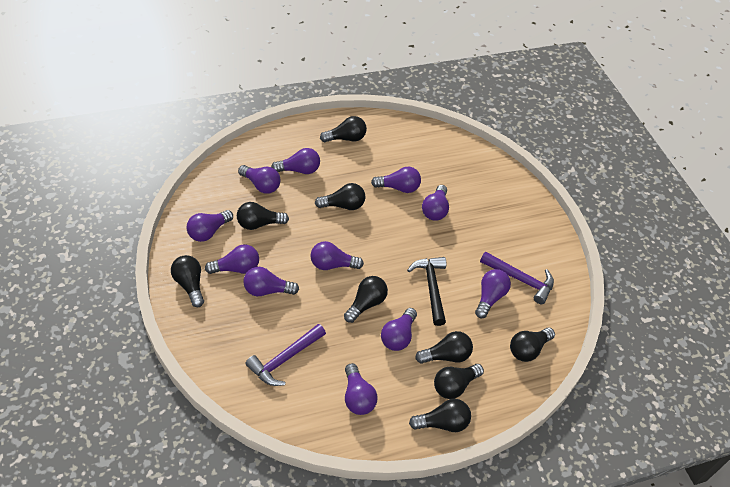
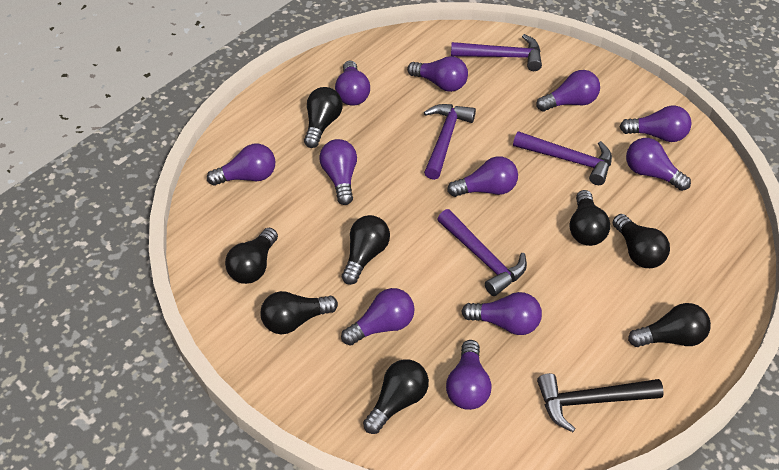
black light bulb: 9 -> 8
purple hammer: 2 -> 4

